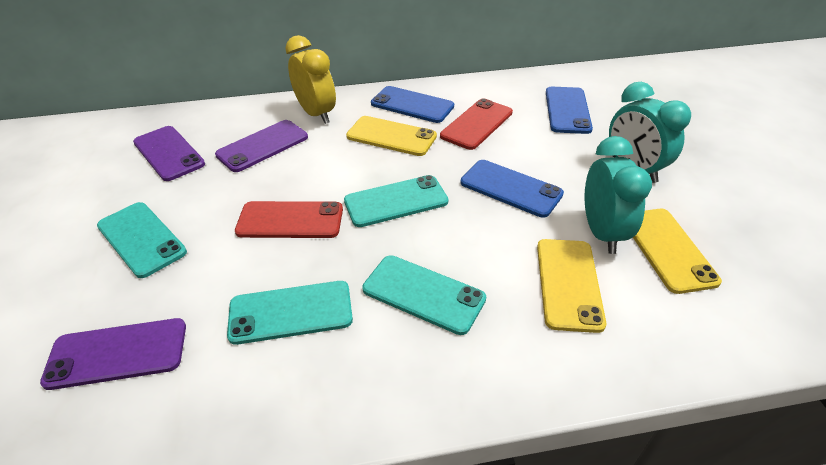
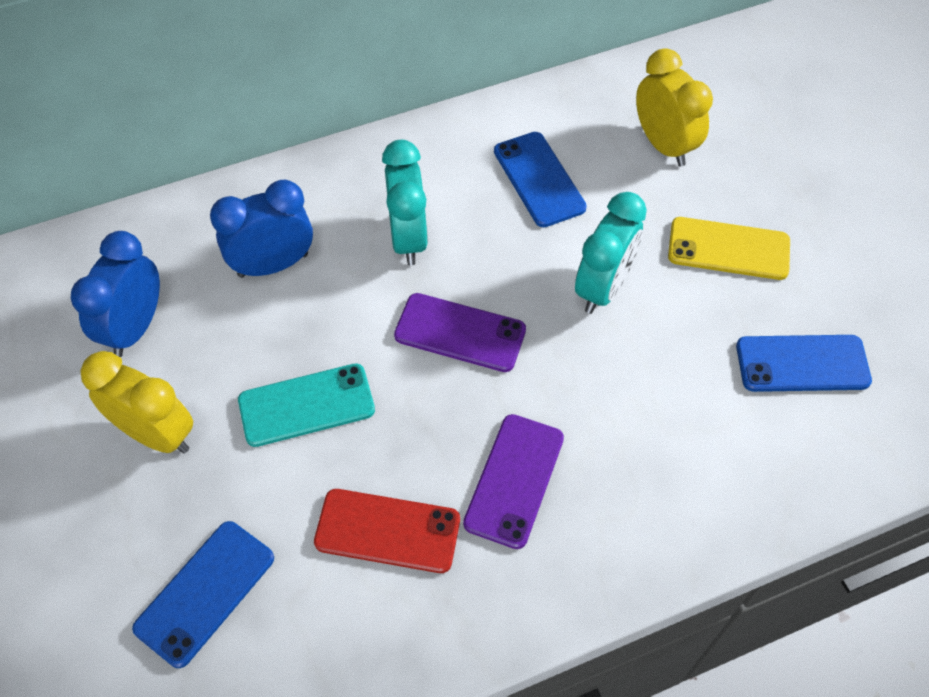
blue clock: 0 -> 2
purple phone: 3 -> 2
red phone: 2 -> 1
turquoise phone: 4 -> 1
yellow clock: 1 -> 2
yellow phone: 3 -> 1

